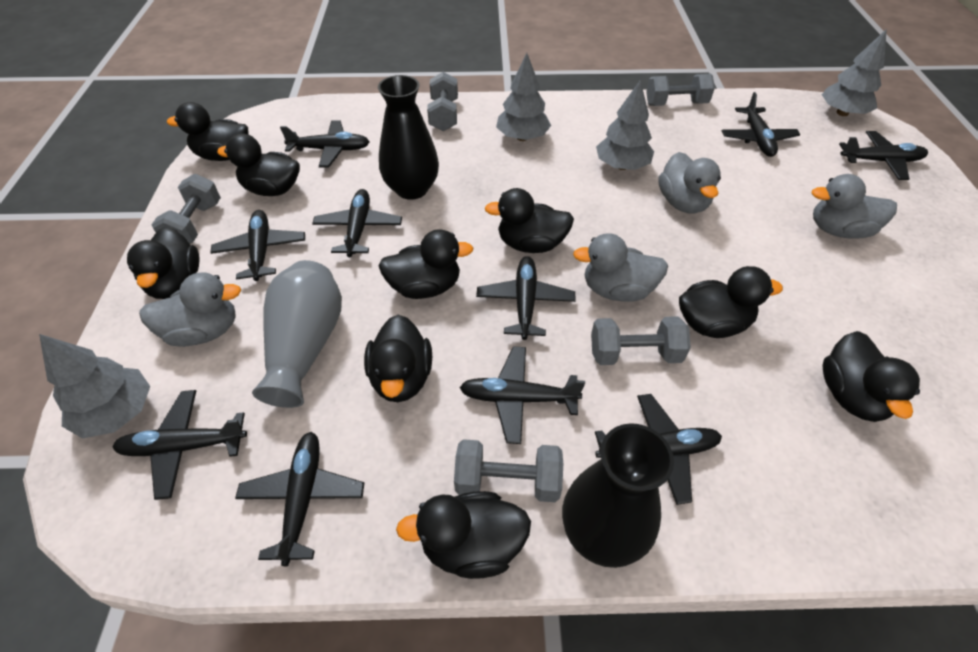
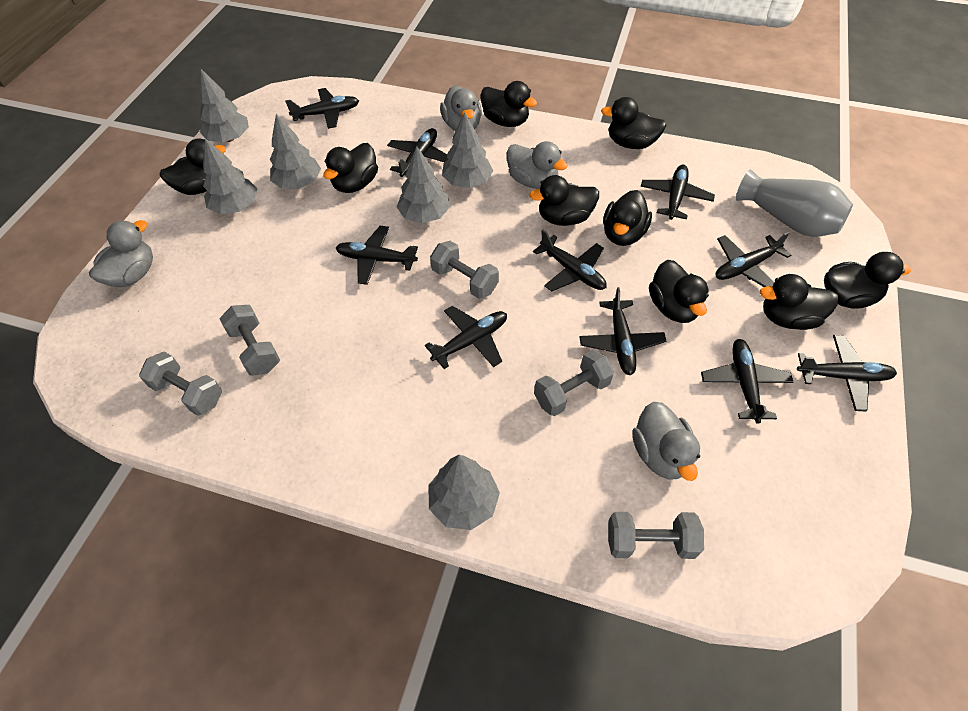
black vase: 2 -> 0
grey tree: 4 -> 6

